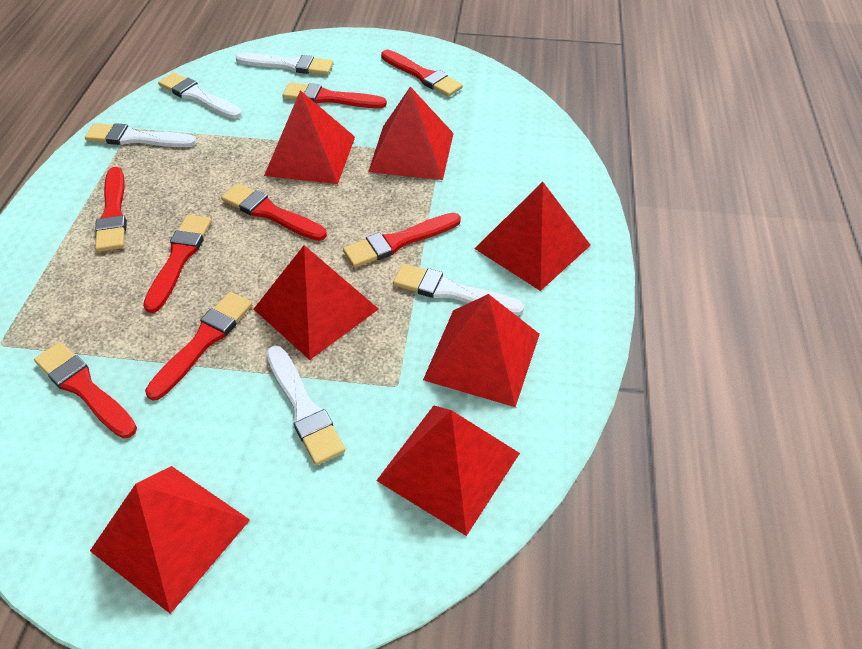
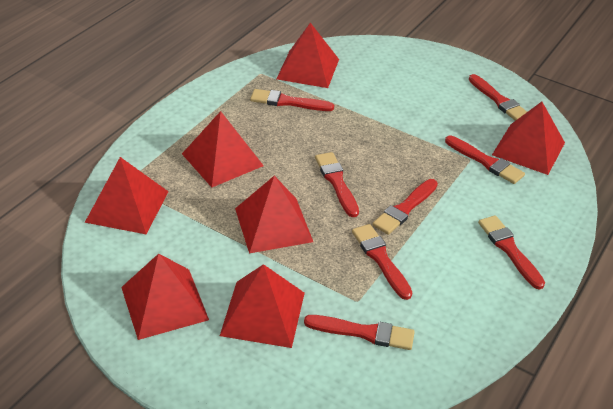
white brush: 5 -> 0

